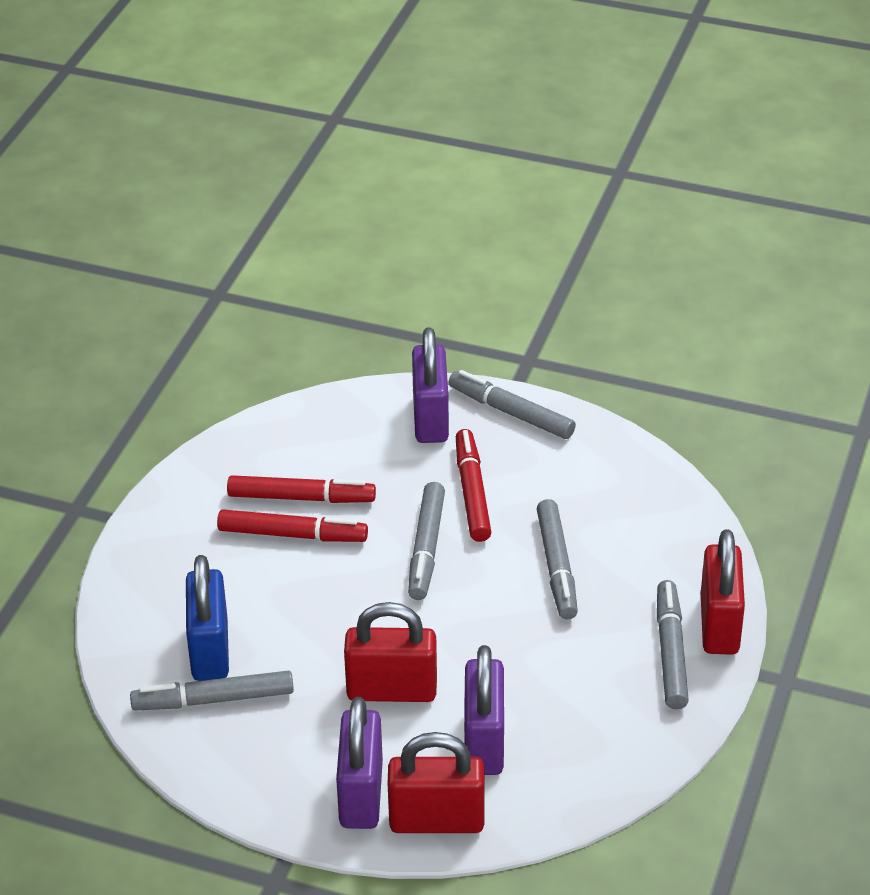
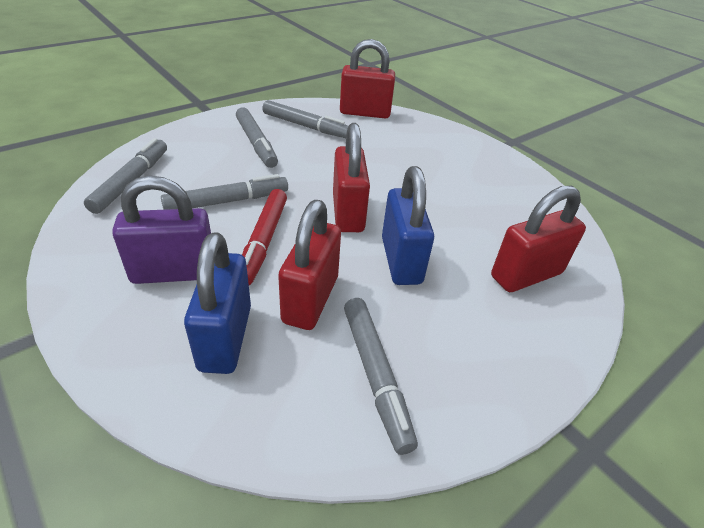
blue padlock: 1 -> 2
purple padlock: 3 -> 1
red marker: 3 -> 1
red padlock: 3 -> 4

